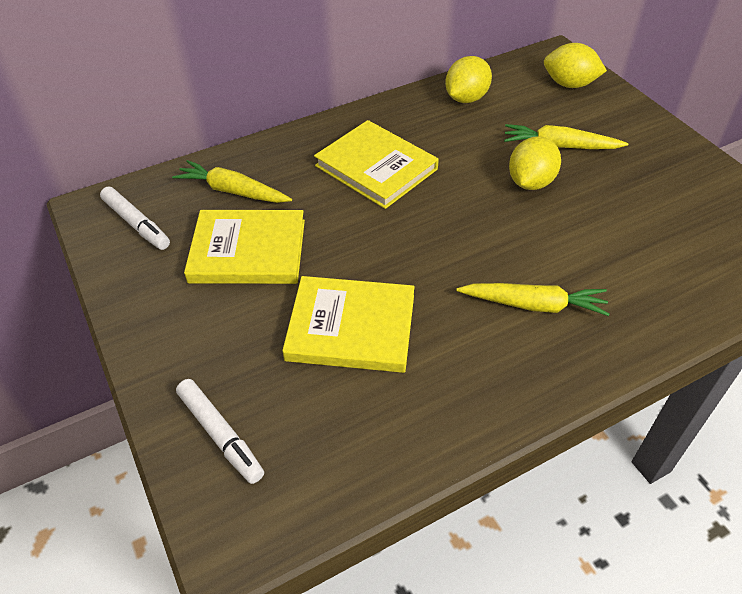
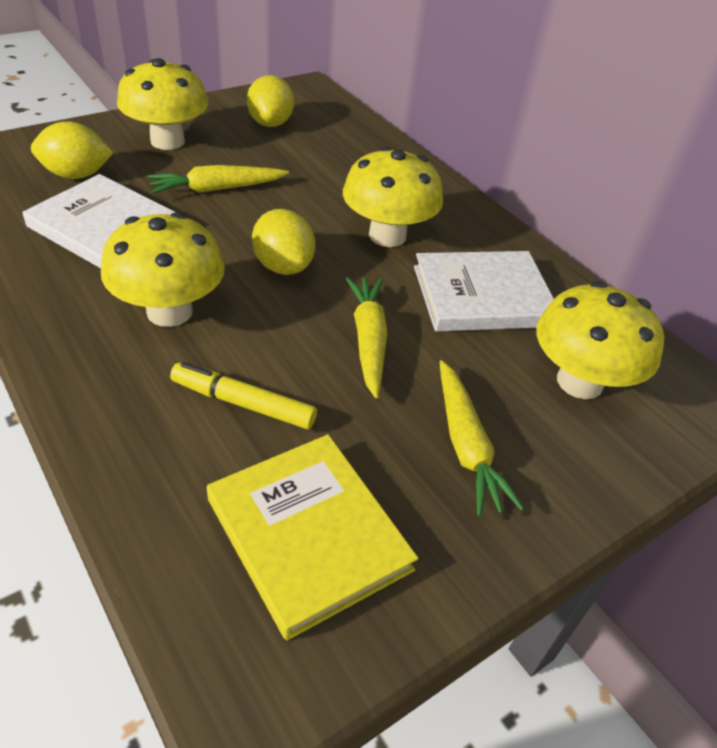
white book: 0 -> 2
white marker: 2 -> 0
yellow book: 3 -> 1
yellow marker: 0 -> 1
yellow mushroom: 0 -> 4

